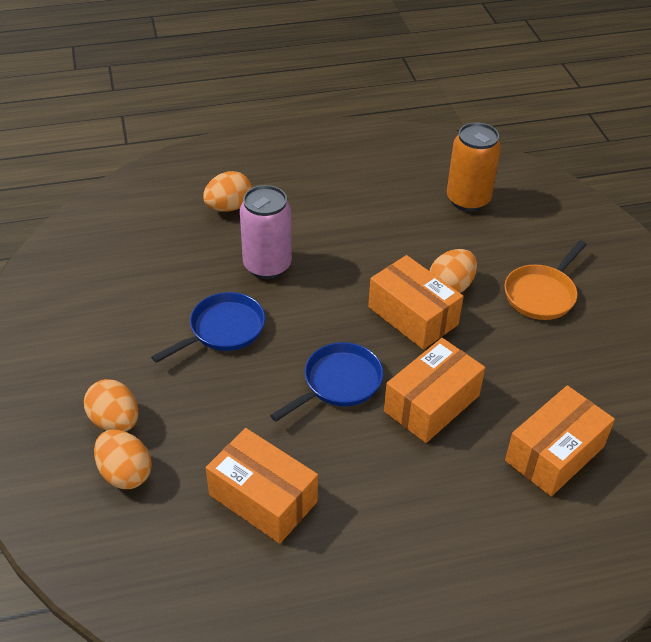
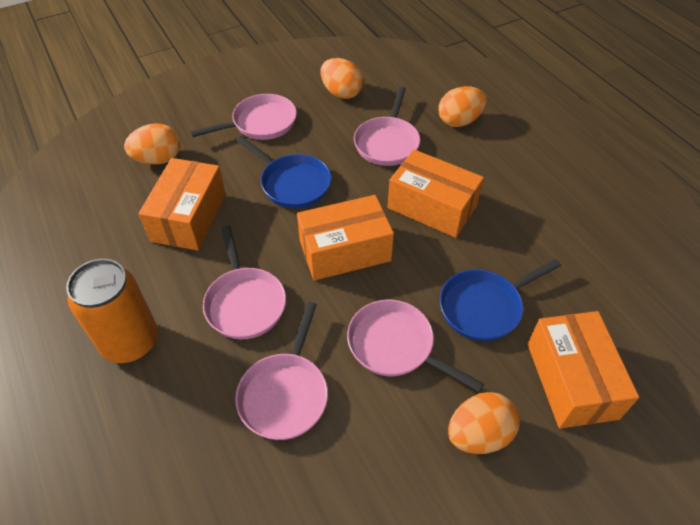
orange pan: 1 -> 0
pink can: 1 -> 0
pink pan: 0 -> 5

